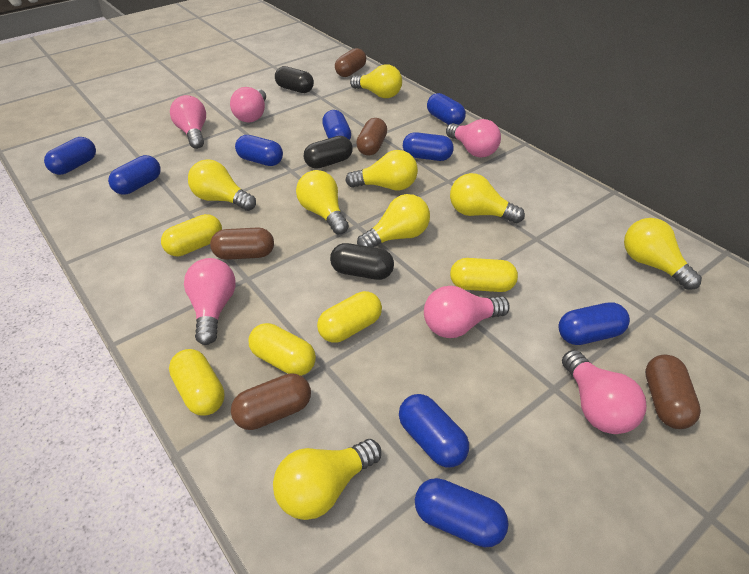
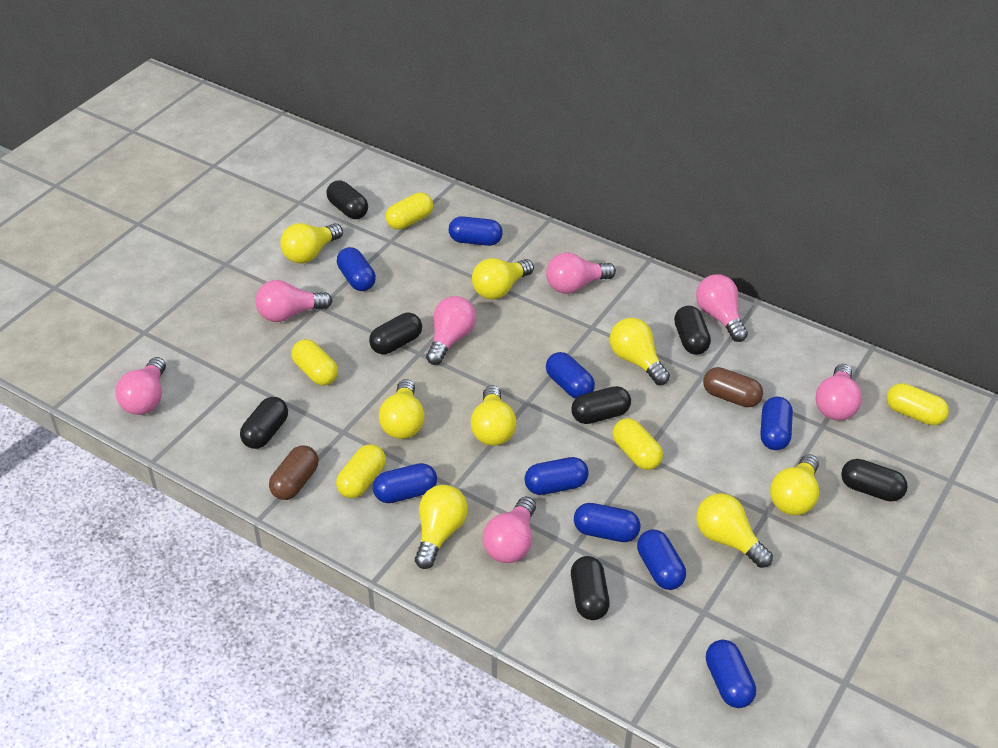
black capsule: 3 -> 7
brown capsule: 5 -> 2
pink light bulb: 6 -> 7

